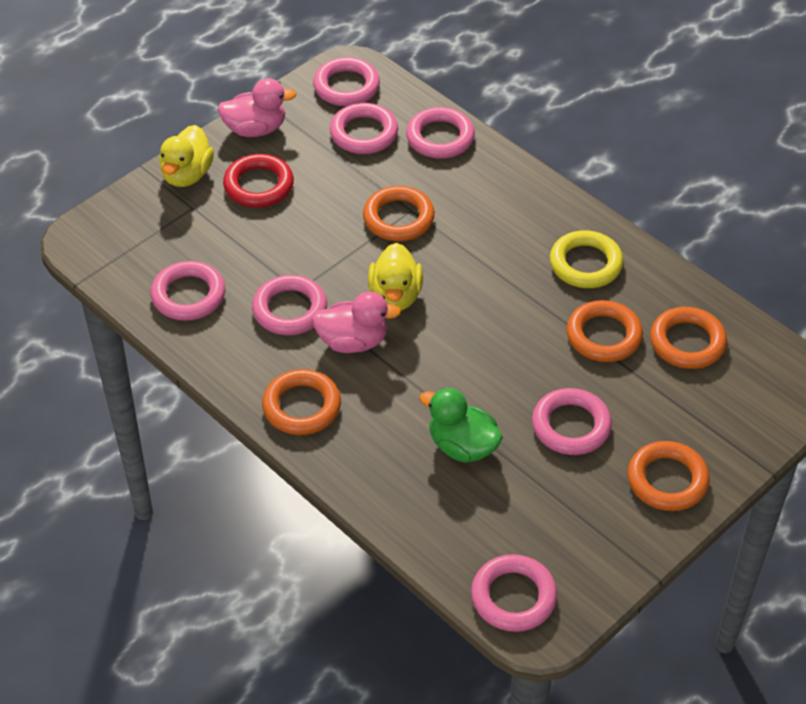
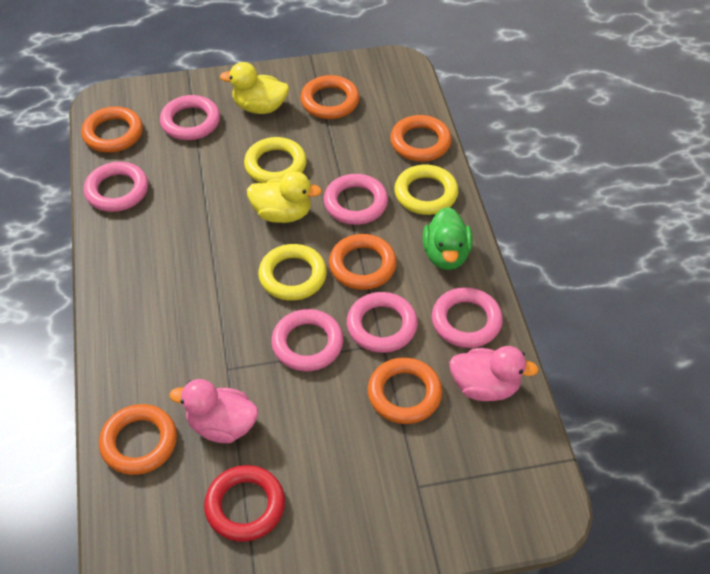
orange ring: 5 -> 6
pink ring: 7 -> 6
yellow ring: 1 -> 3

